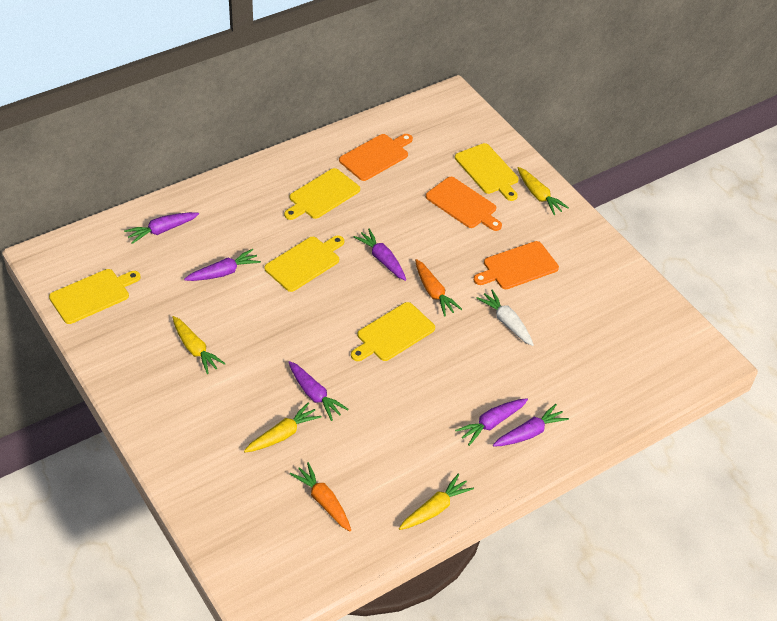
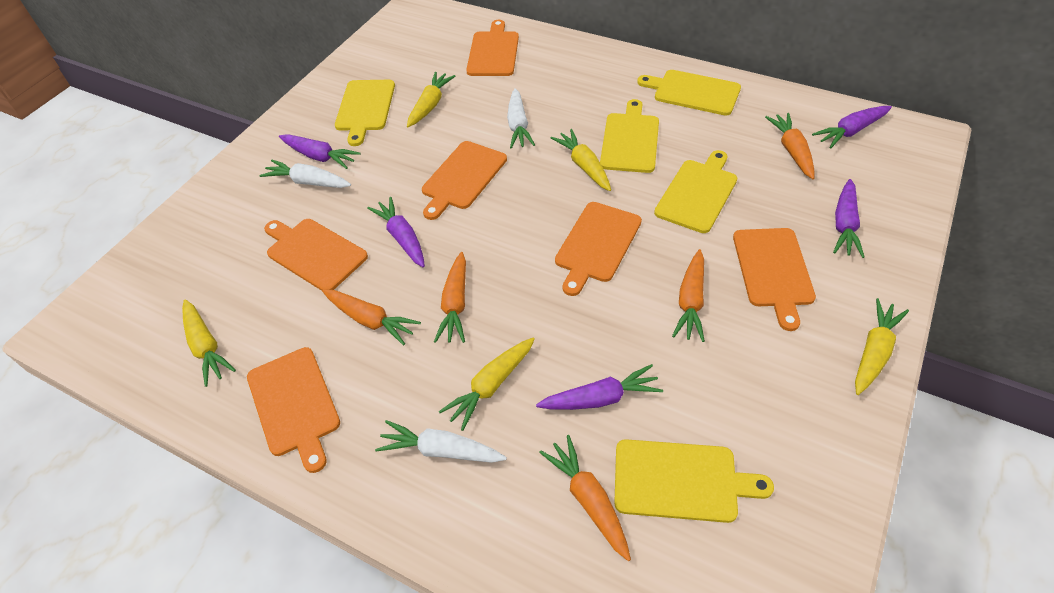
orange carrot: 2 -> 5
orange cutting board: 3 -> 6
purple carrot: 6 -> 5
white carrot: 1 -> 3
yellow carrot: 4 -> 5

